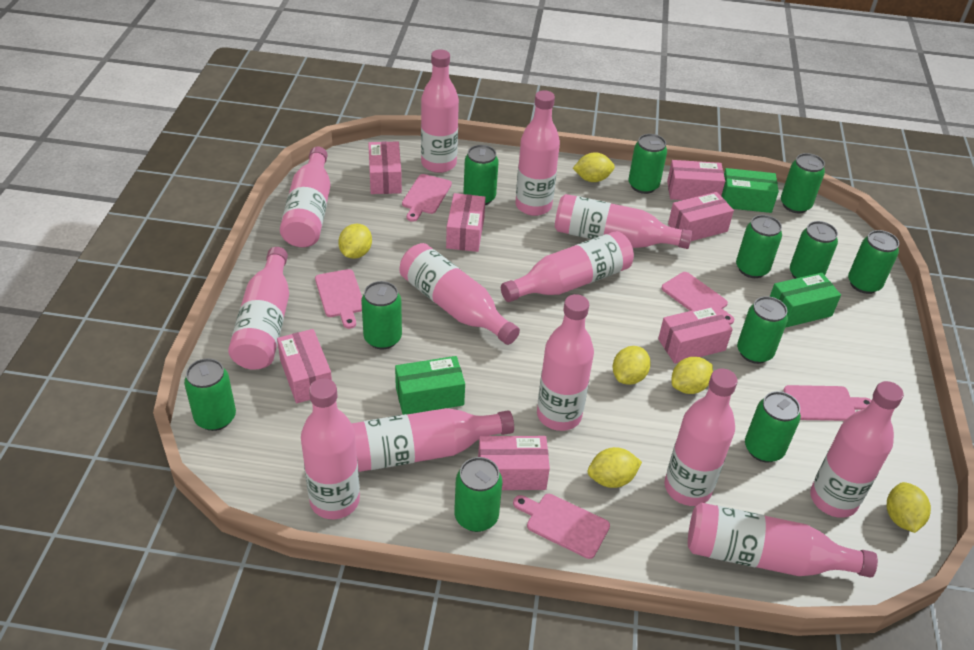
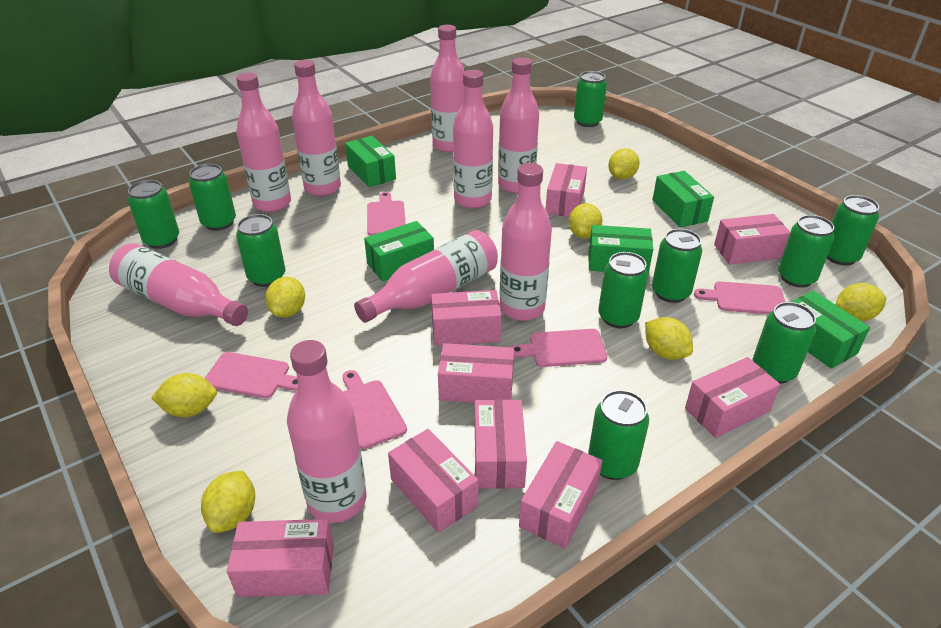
green box: 3 -> 5
green can: 11 -> 10
pink bottle: 13 -> 9
pink box: 7 -> 9
yellow lemon: 6 -> 7

